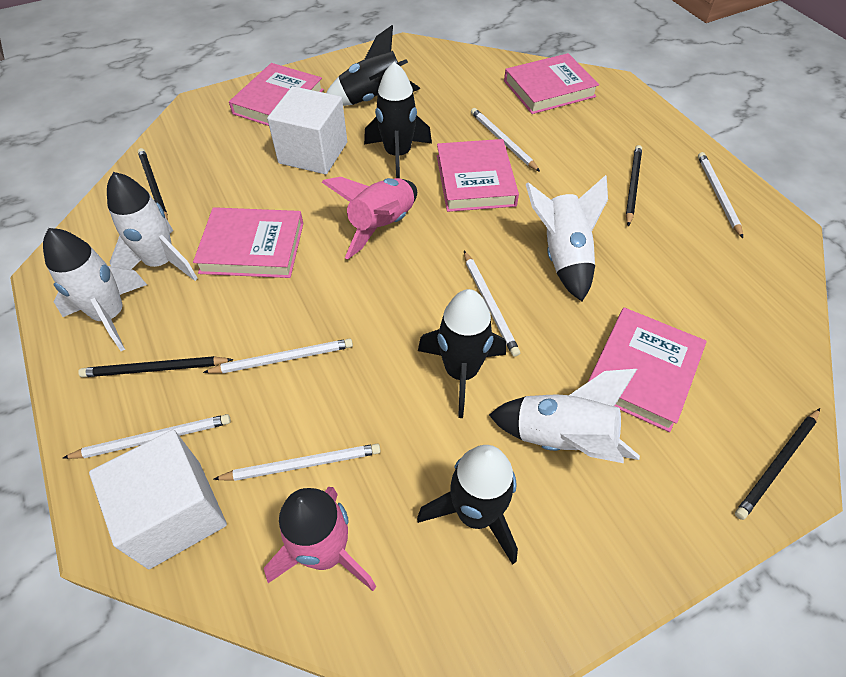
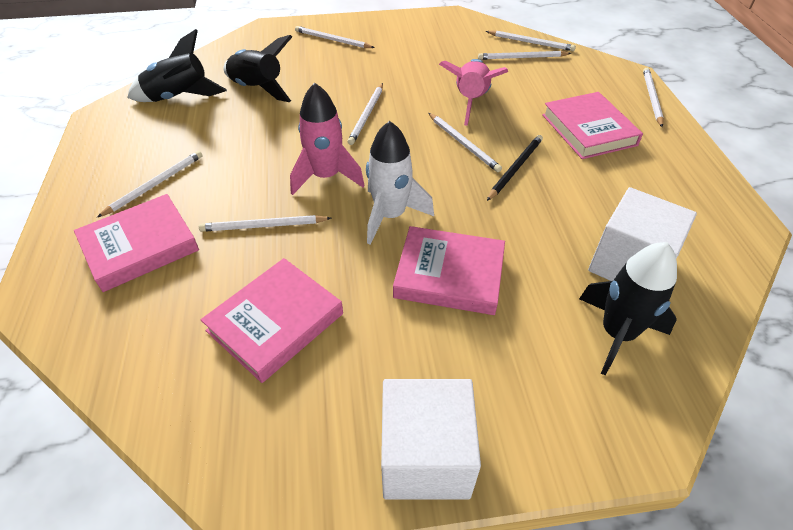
black pencil: 4 -> 1
black rocket: 4 -> 3
pink book: 5 -> 4
white pencil: 6 -> 8
white rocket: 4 -> 1

